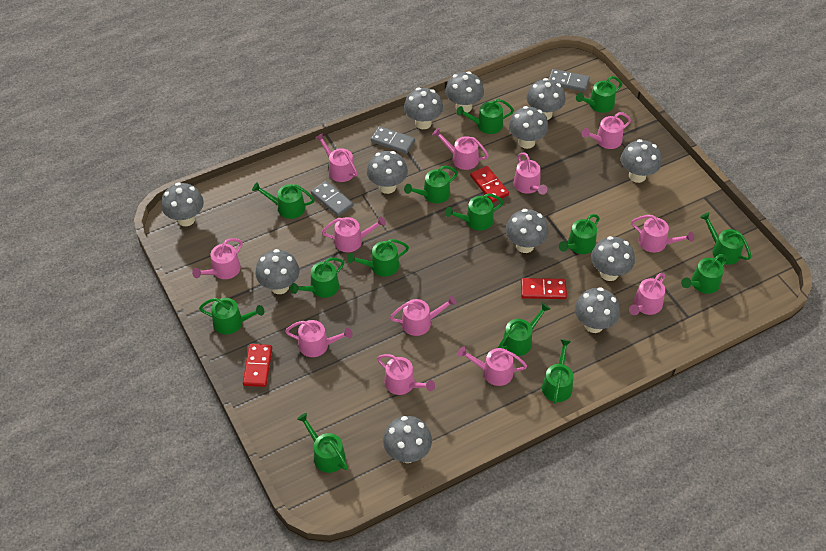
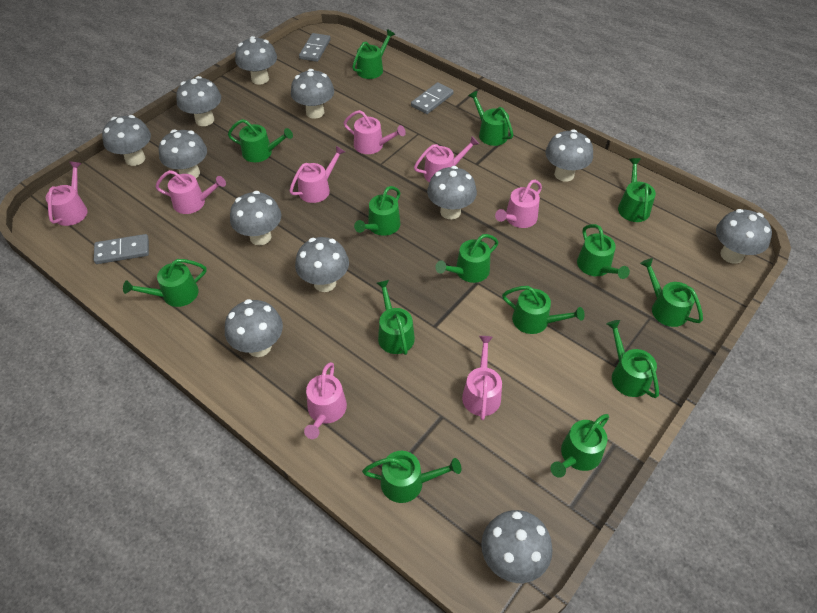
pink watering can: 12 -> 8
red domino: 3 -> 0

